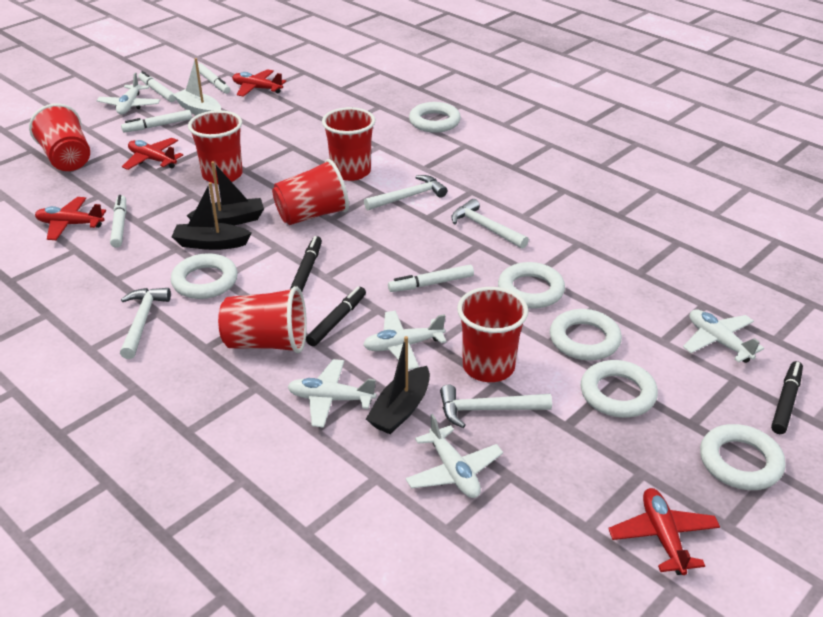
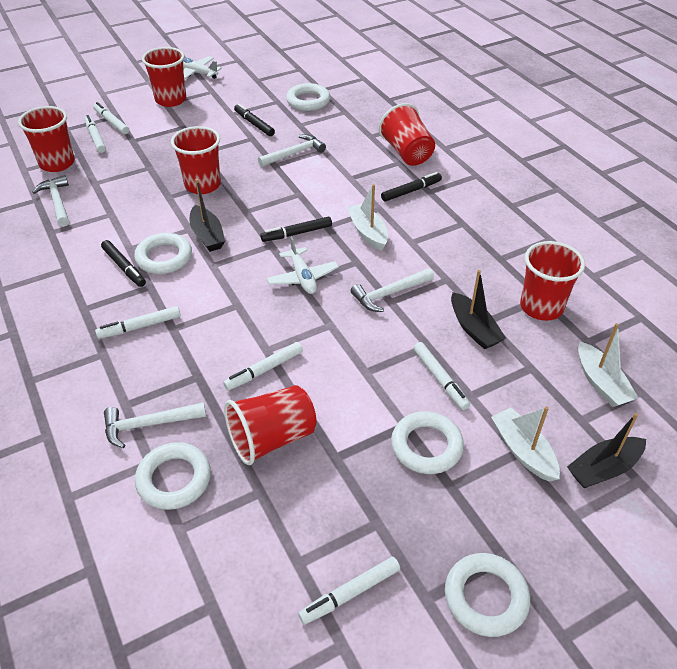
black marker: 3 -> 4
red plane: 4 -> 0
white boat: 1 -> 3
white marker: 5 -> 6
white plane: 5 -> 2
white ring: 6 -> 5

